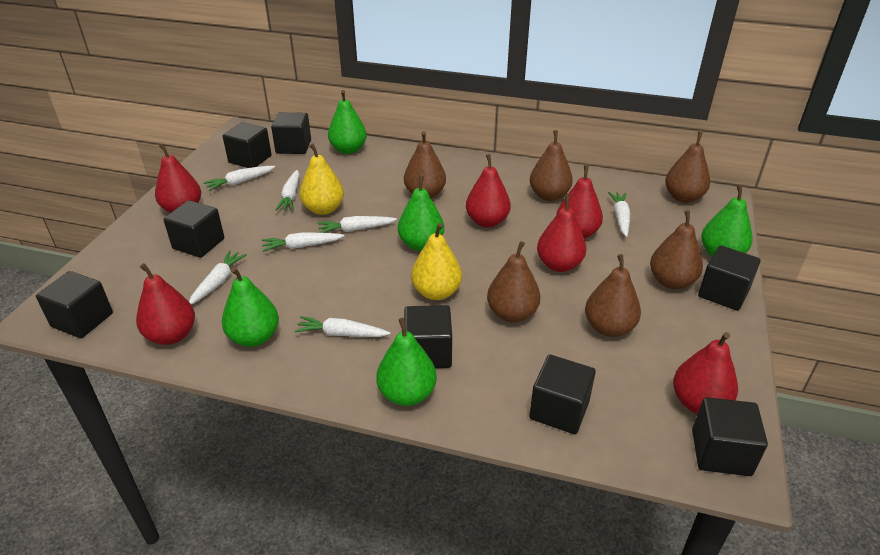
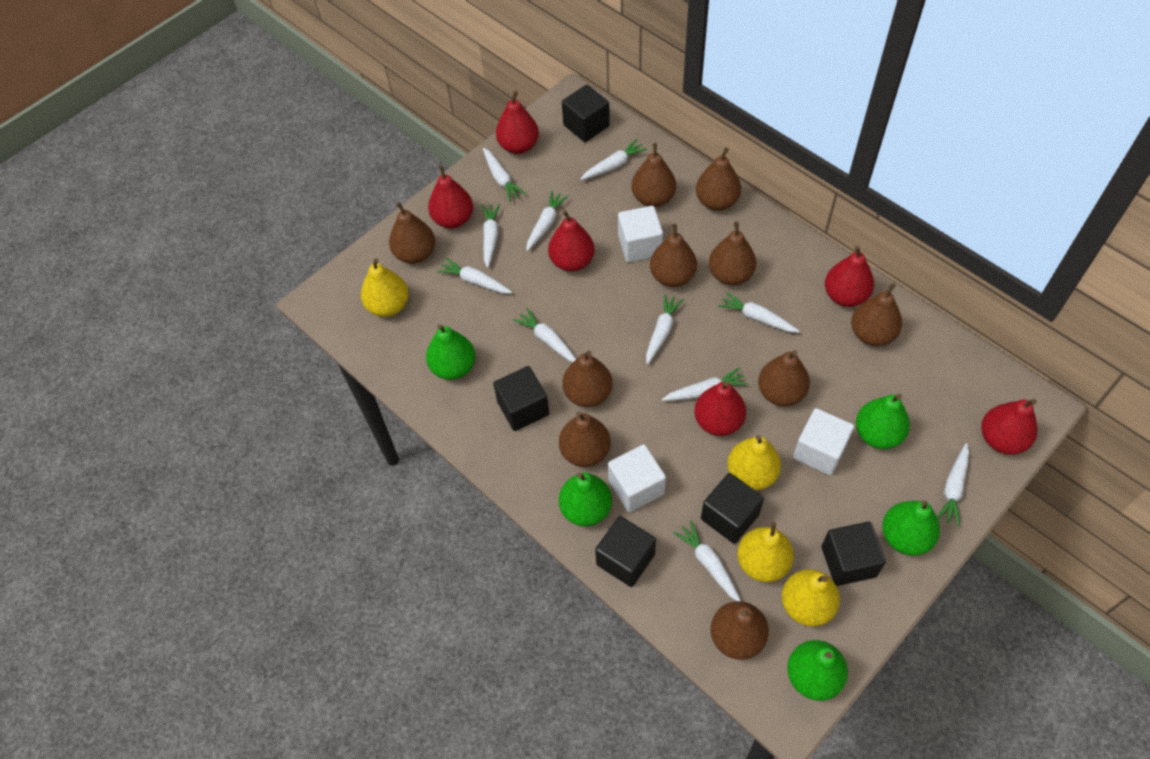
black cube: 8 -> 5
brown pear: 6 -> 10
white carrot: 7 -> 11
white cube: 0 -> 3
yellow pear: 2 -> 4

